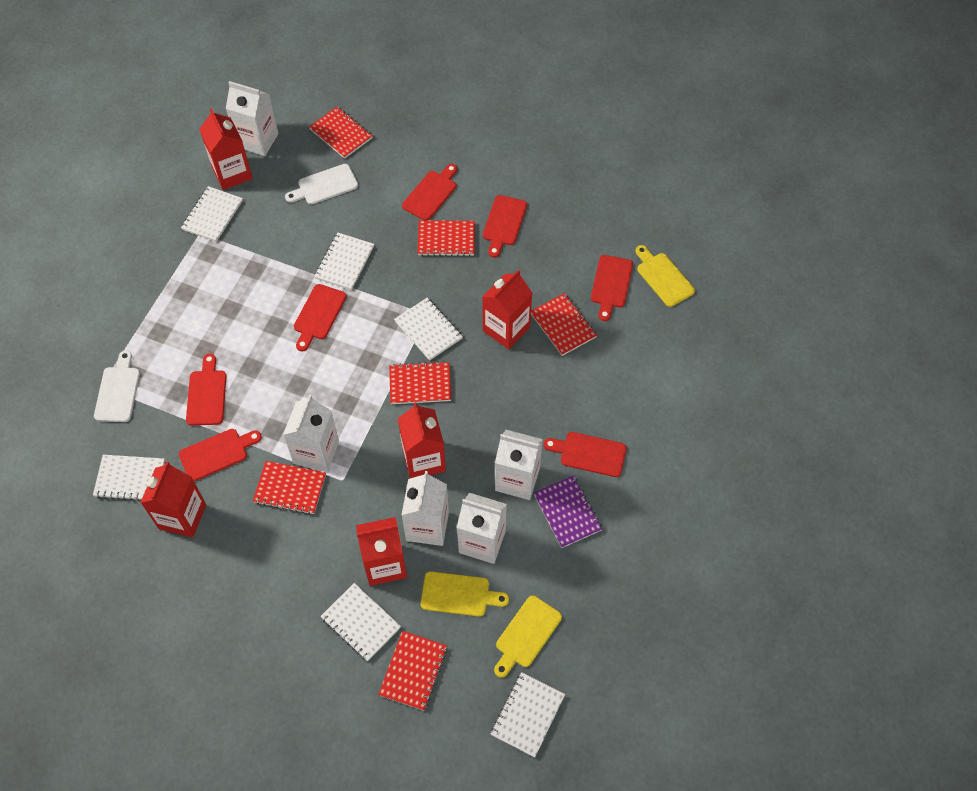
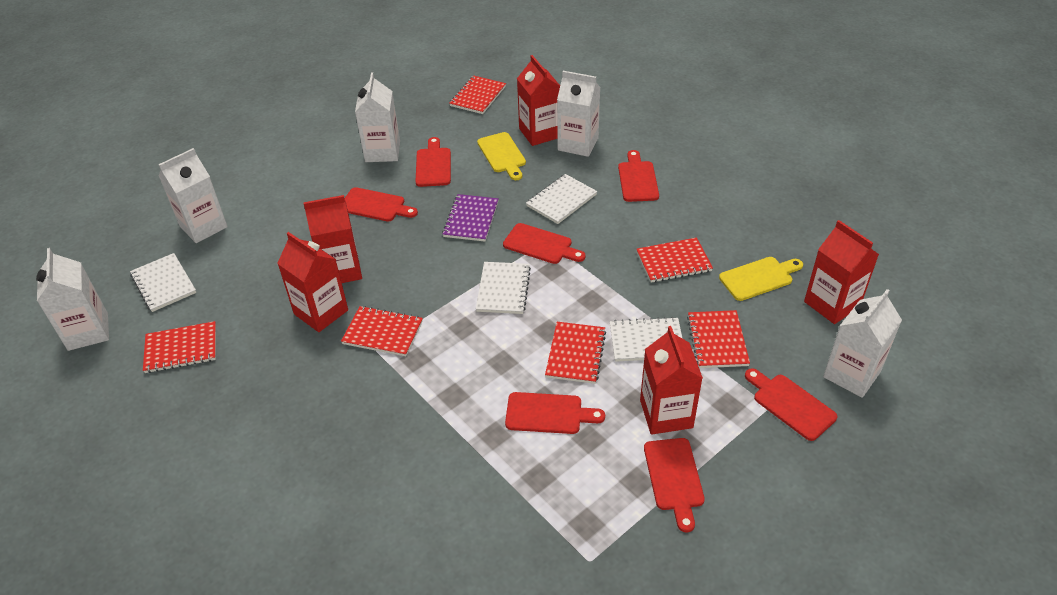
white cutting board: 2 -> 0
white notebook: 6 -> 4
yellow cutting board: 3 -> 2

